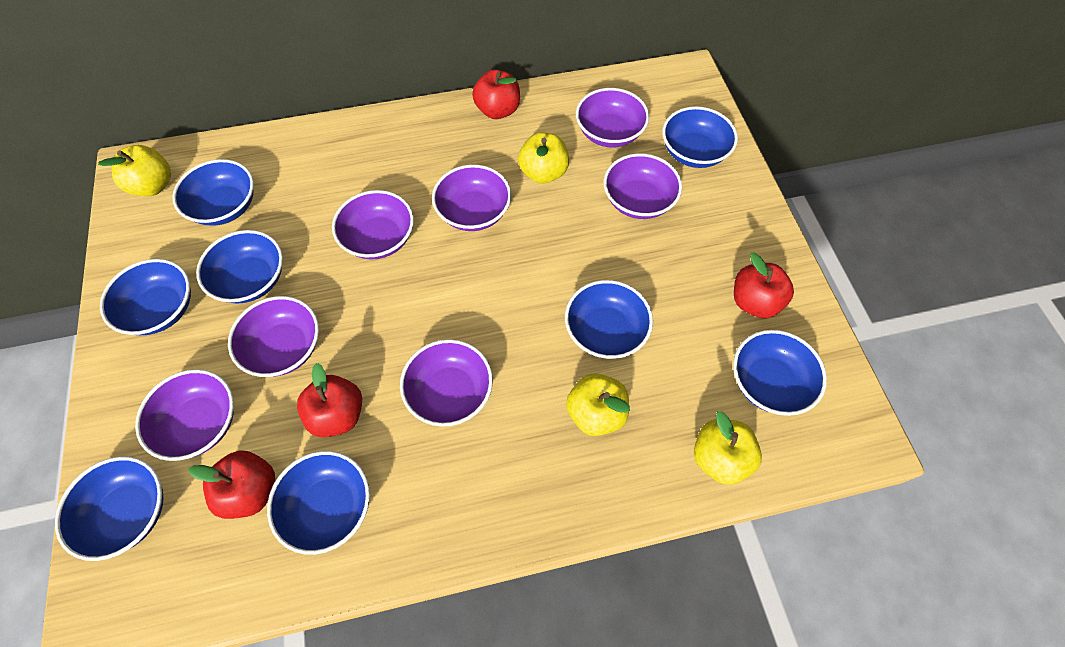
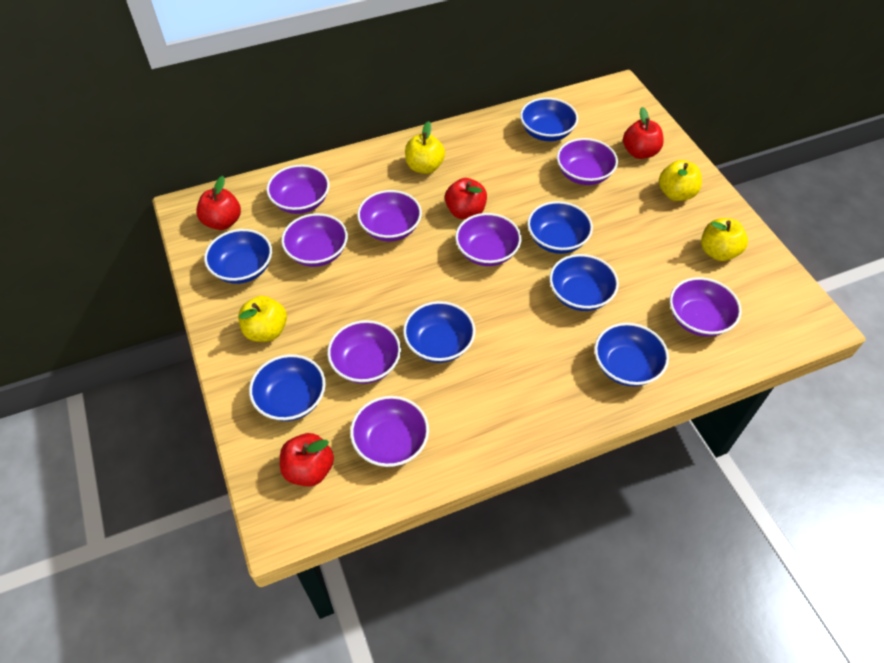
blue bowl: 8 -> 7
purple bowl: 7 -> 8

